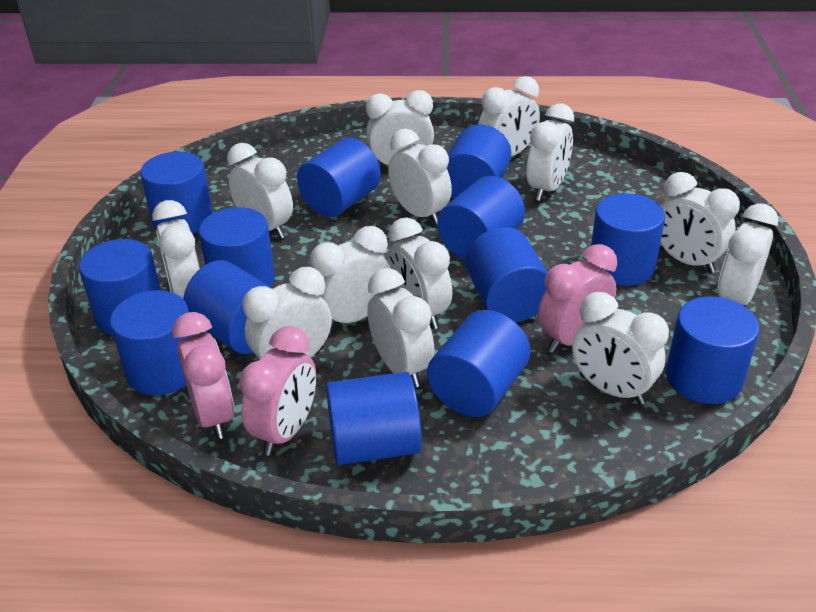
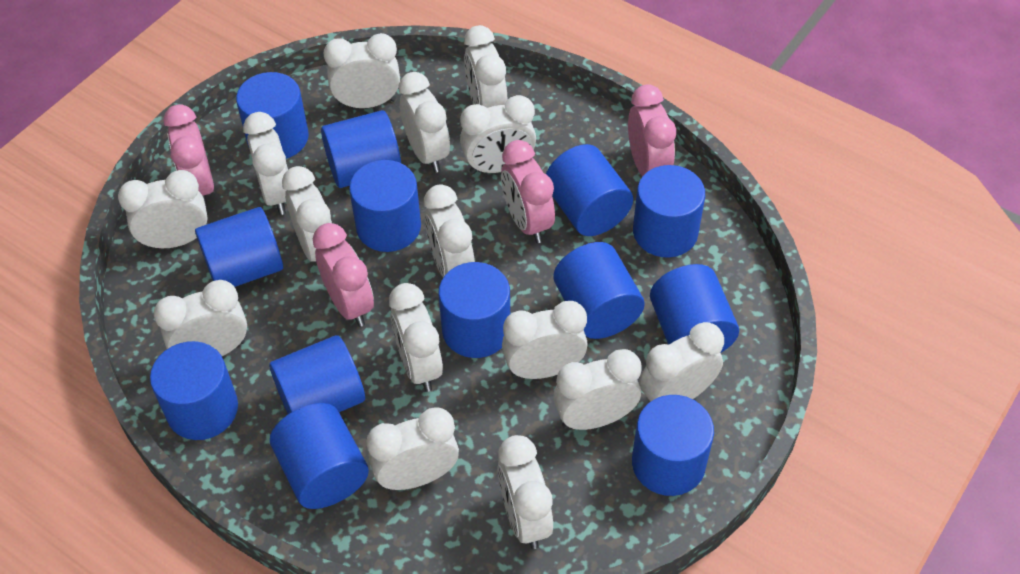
pink clock: 3 -> 4
white clock: 13 -> 15

